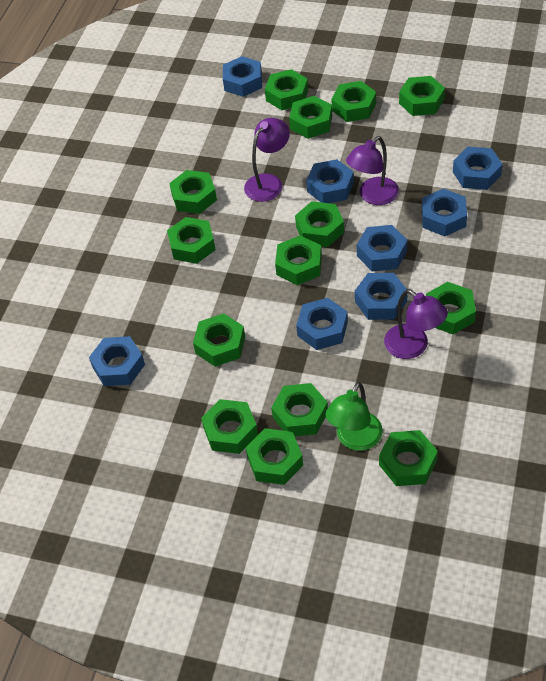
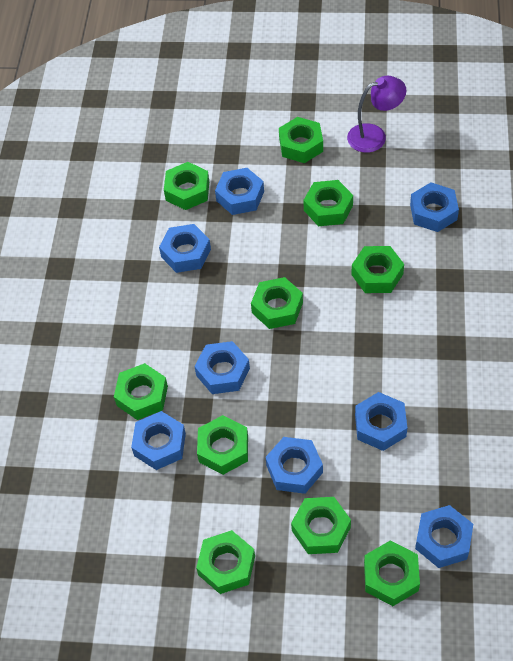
green lamp: 1 -> 0
green nut: 14 -> 10
purple lamp: 3 -> 1

